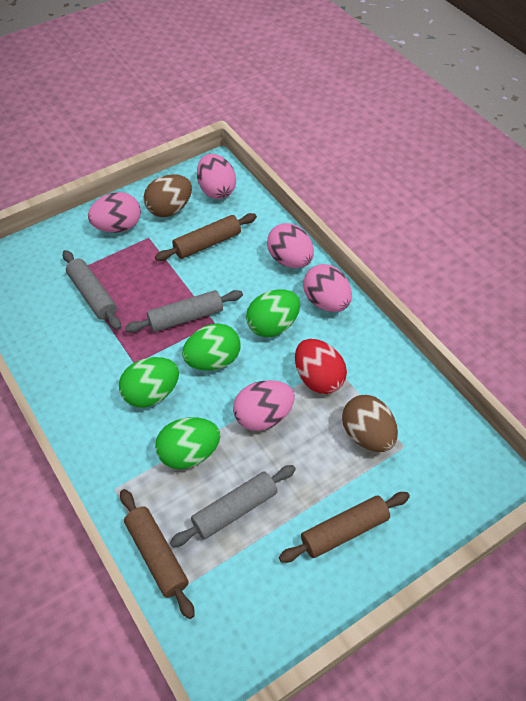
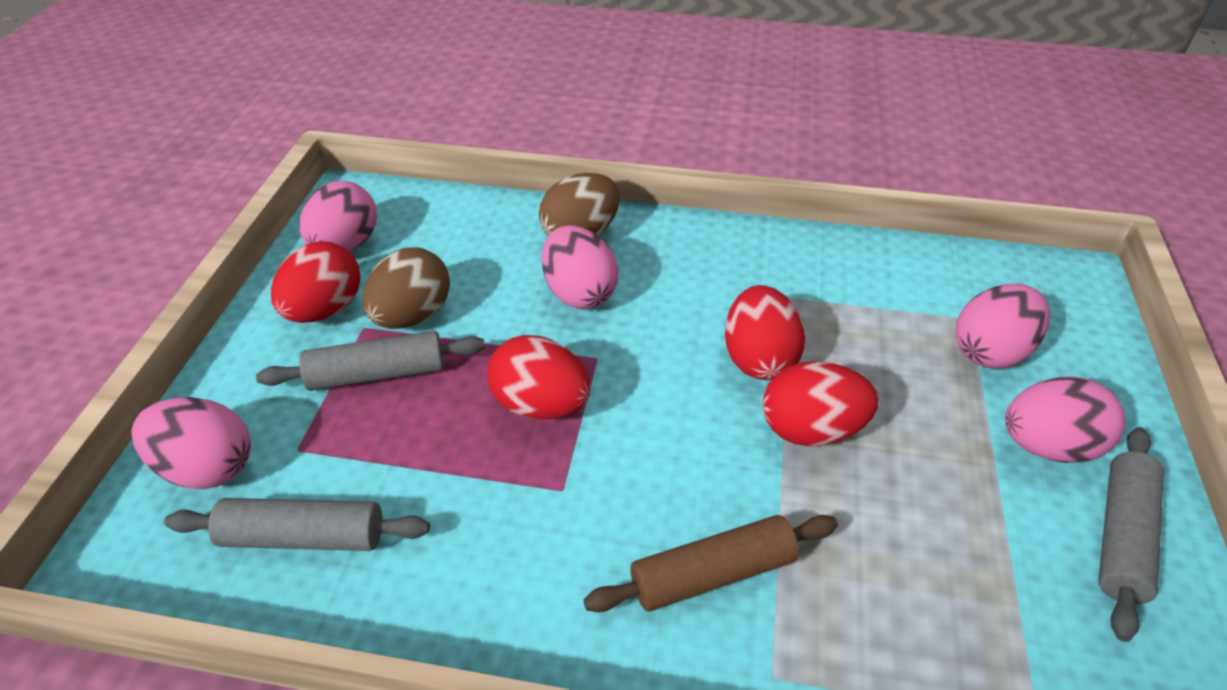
brown rolling pin: 3 -> 1
green egg: 4 -> 0
red egg: 1 -> 4

